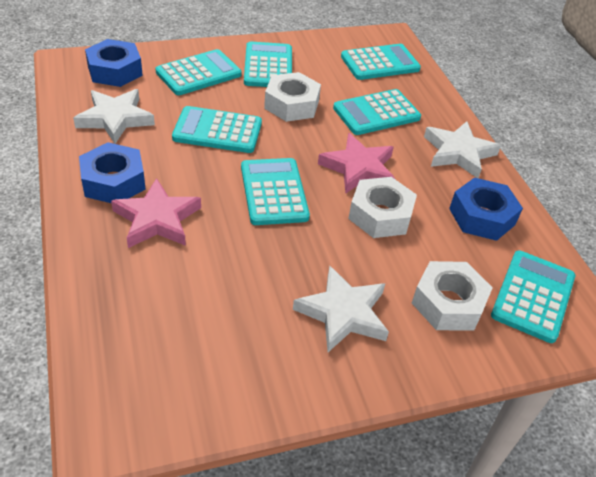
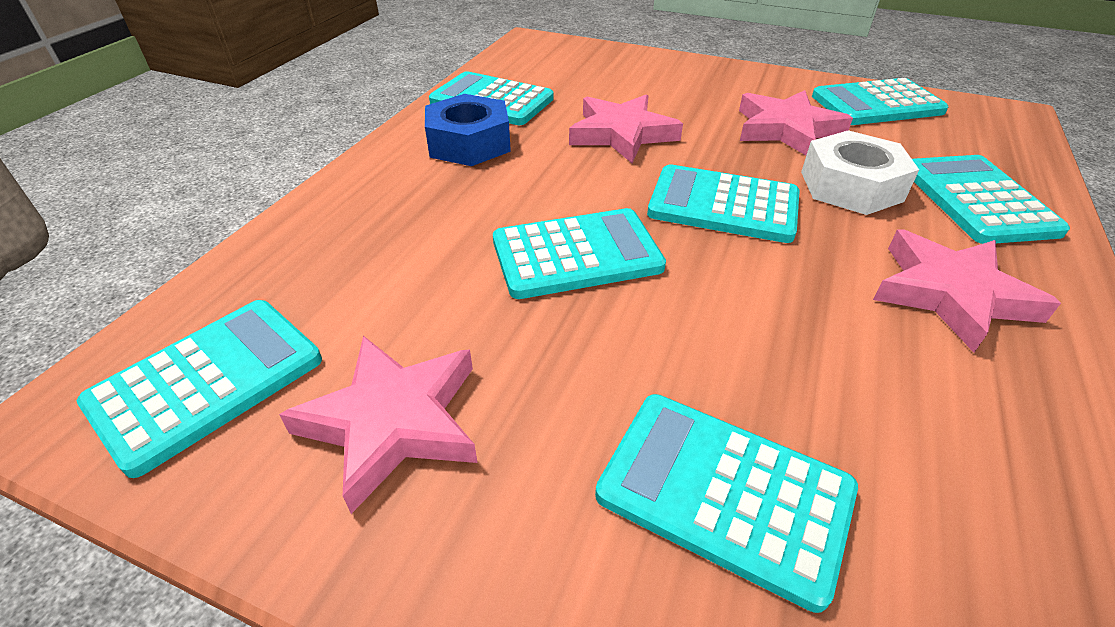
blue nut: 3 -> 1
pink star: 2 -> 4
white nut: 3 -> 1
white star: 3 -> 0

